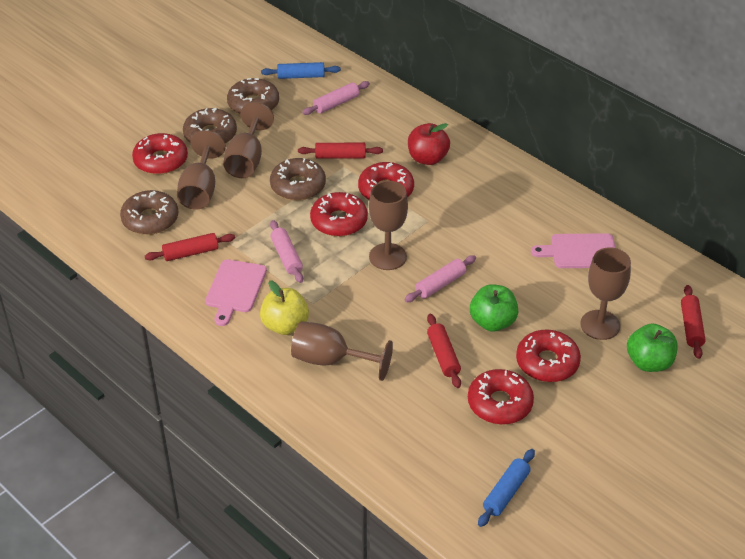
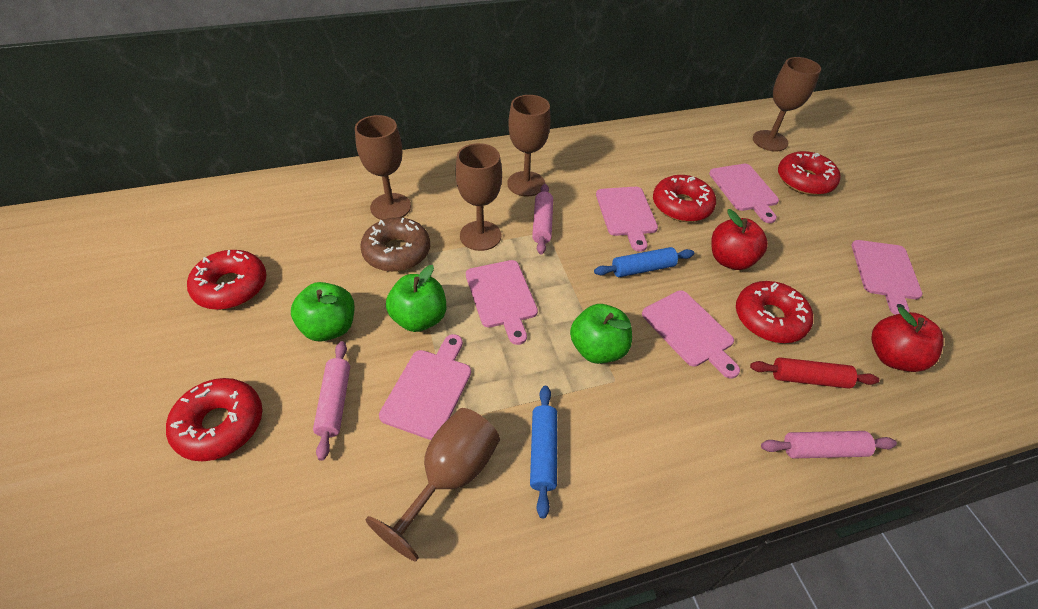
brown donut: 4 -> 1
green apple: 2 -> 3
pink cutting board: 2 -> 6
red apple: 1 -> 2
red rolling pin: 4 -> 1
yellow apple: 1 -> 0

